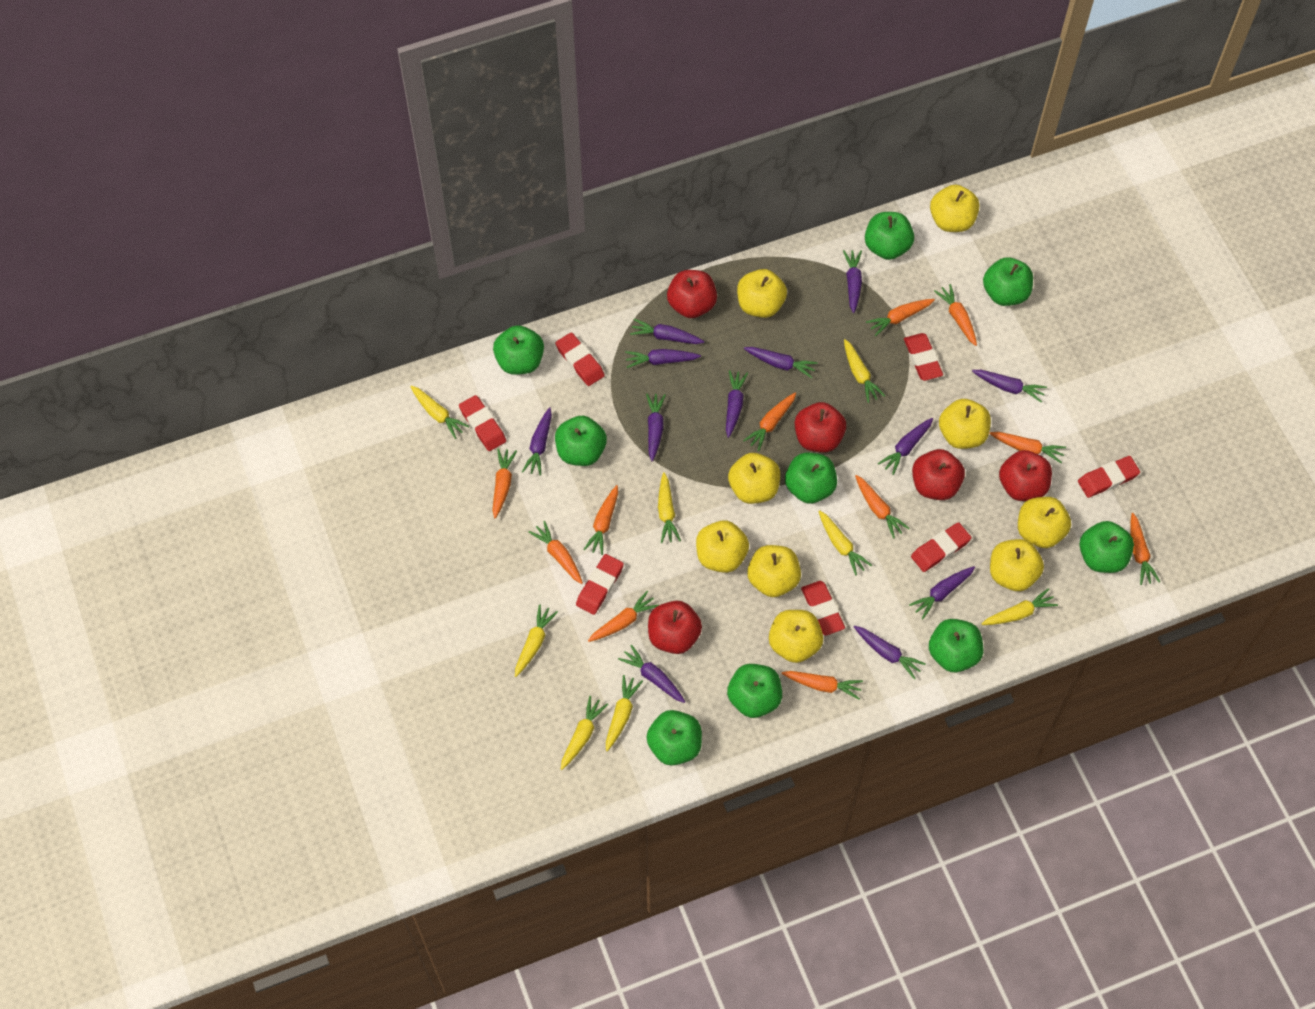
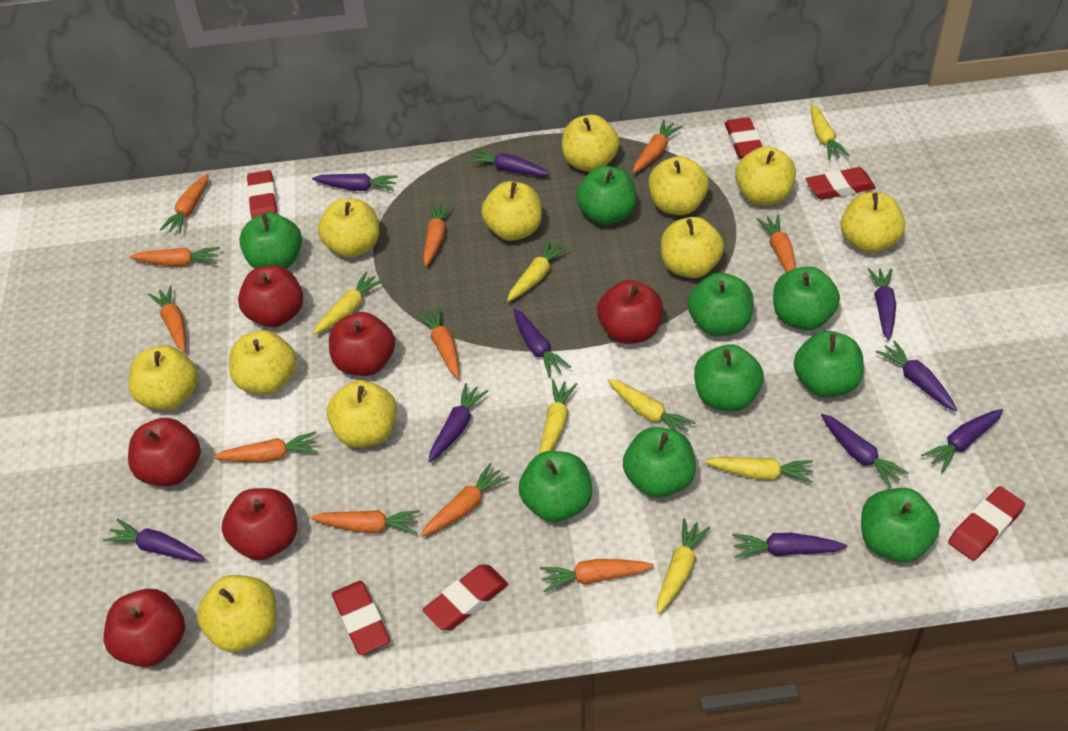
purple carrot: 12 -> 10
red apple: 5 -> 6
red eraser: 7 -> 6
yellow apple: 9 -> 11
yellow carrot: 8 -> 7

